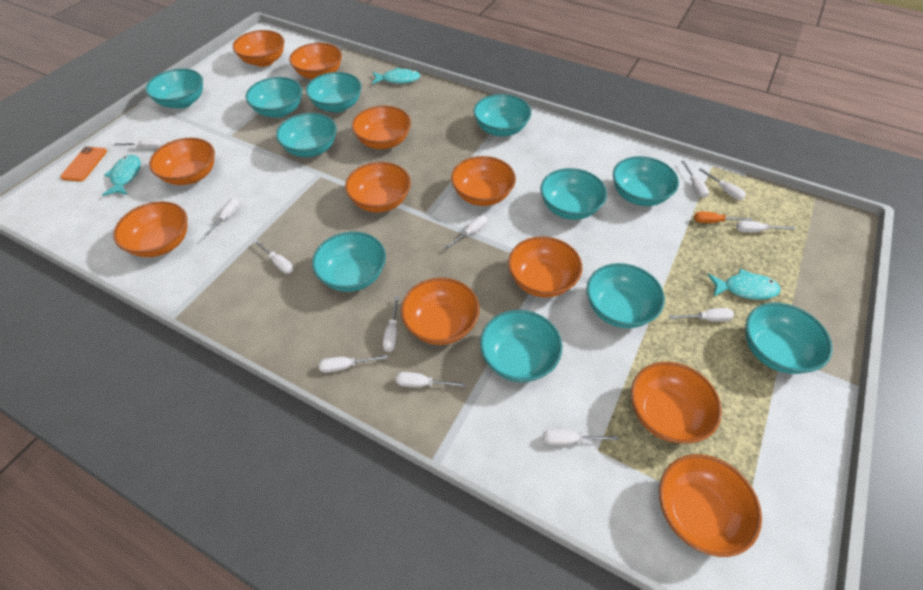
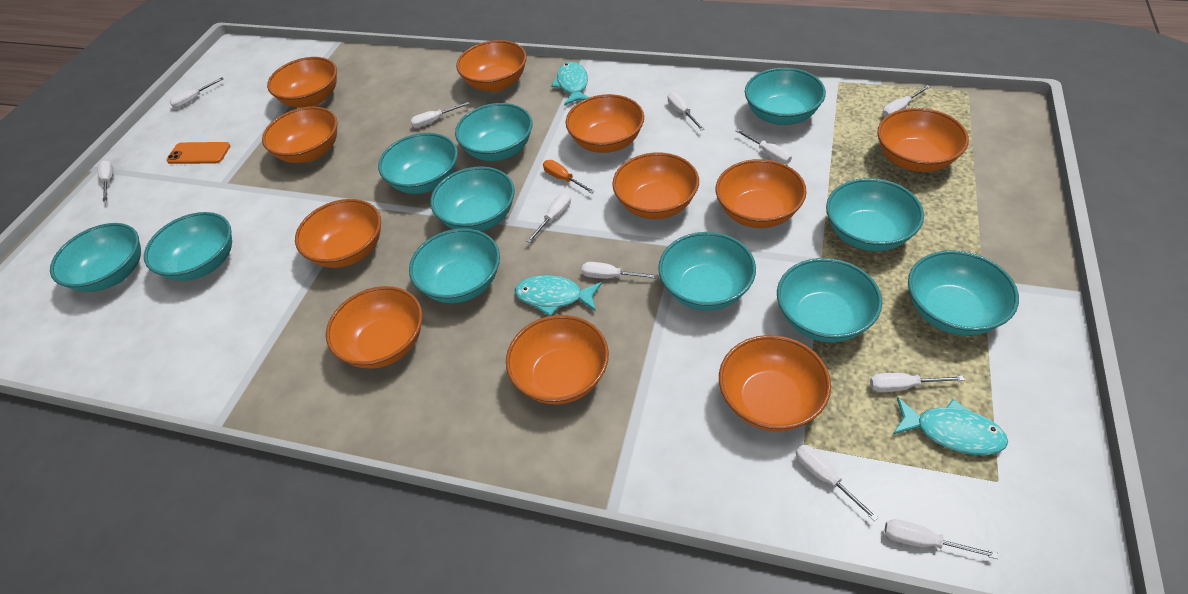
white screwdriver: 12 -> 11

